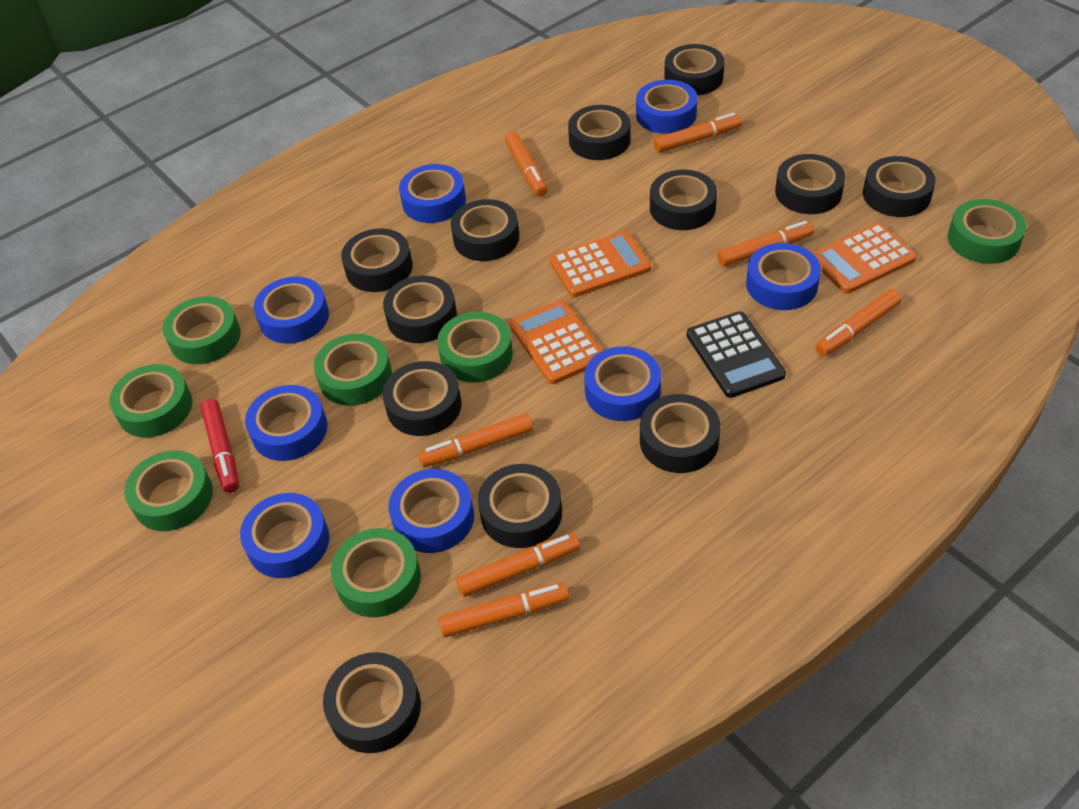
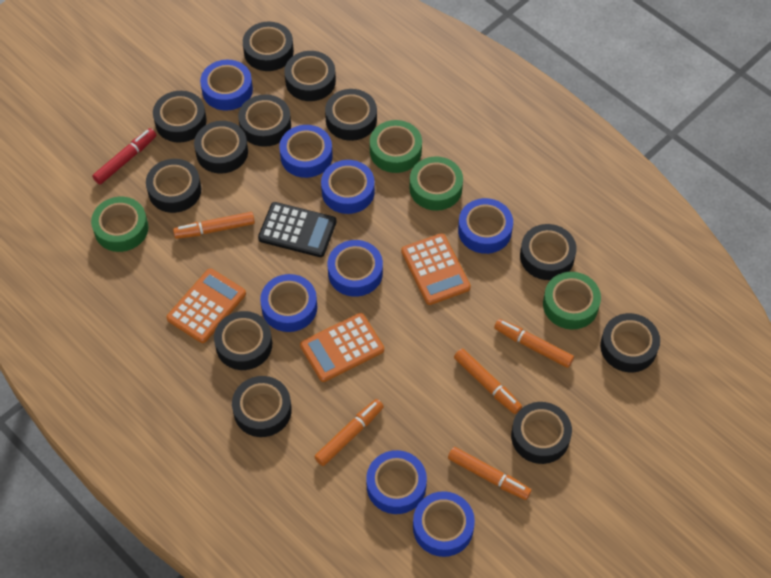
green tape: 7 -> 4
orange marker: 7 -> 5

